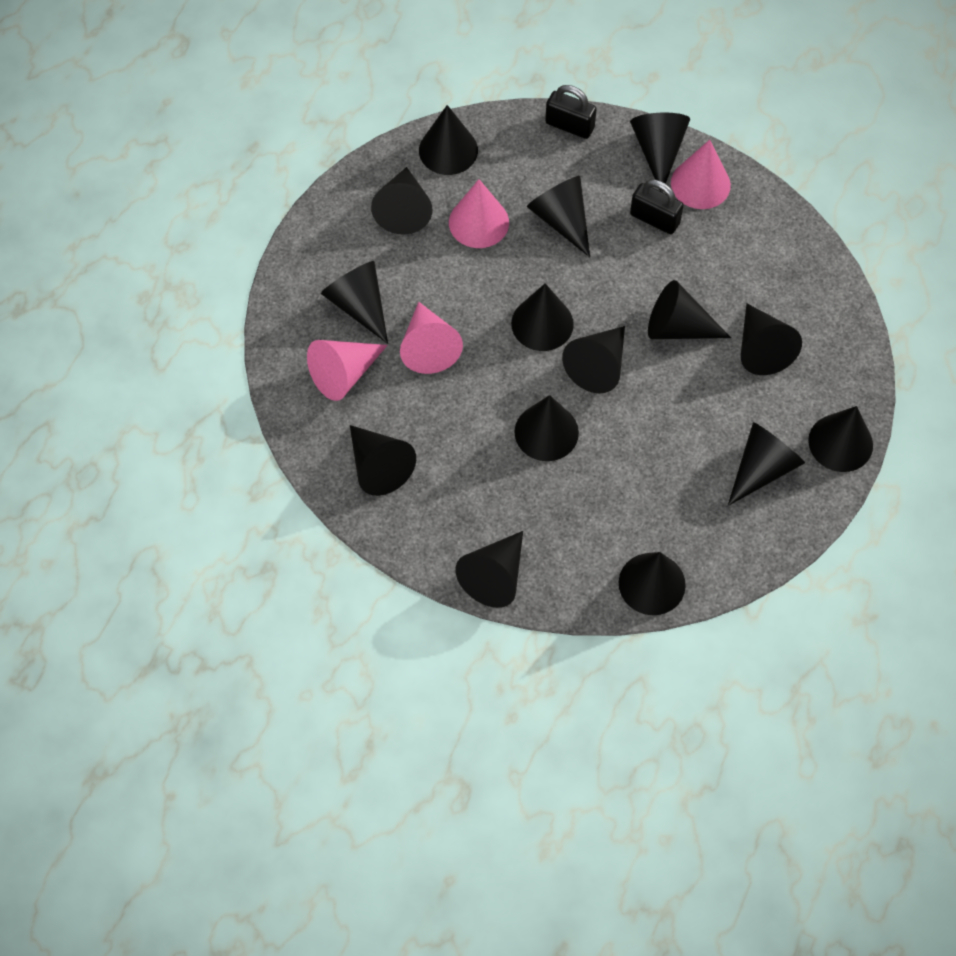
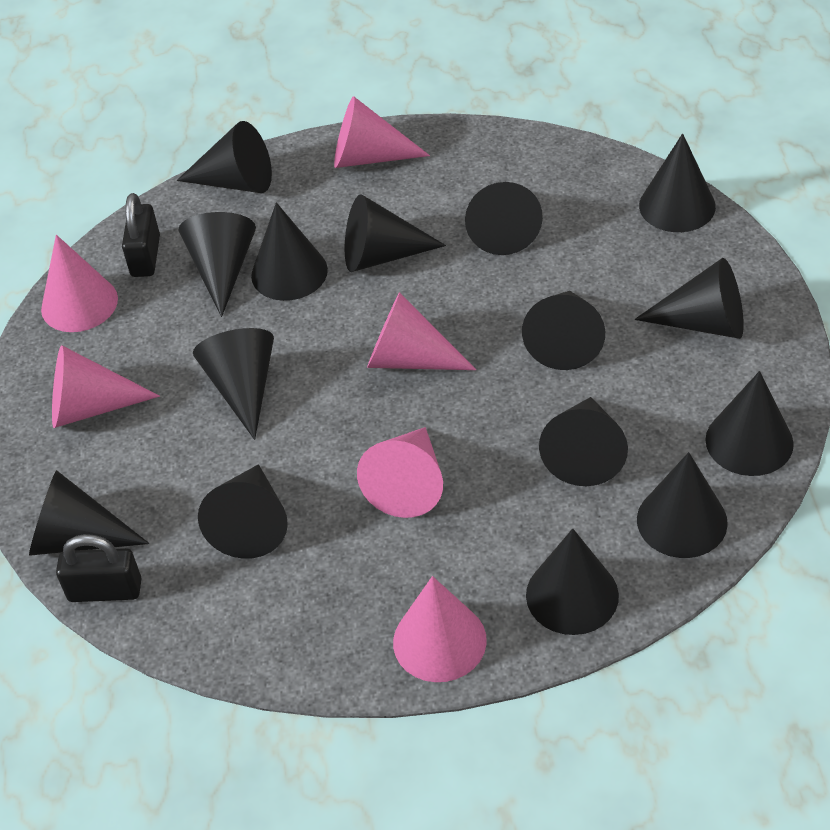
pink cone: 4 -> 6

